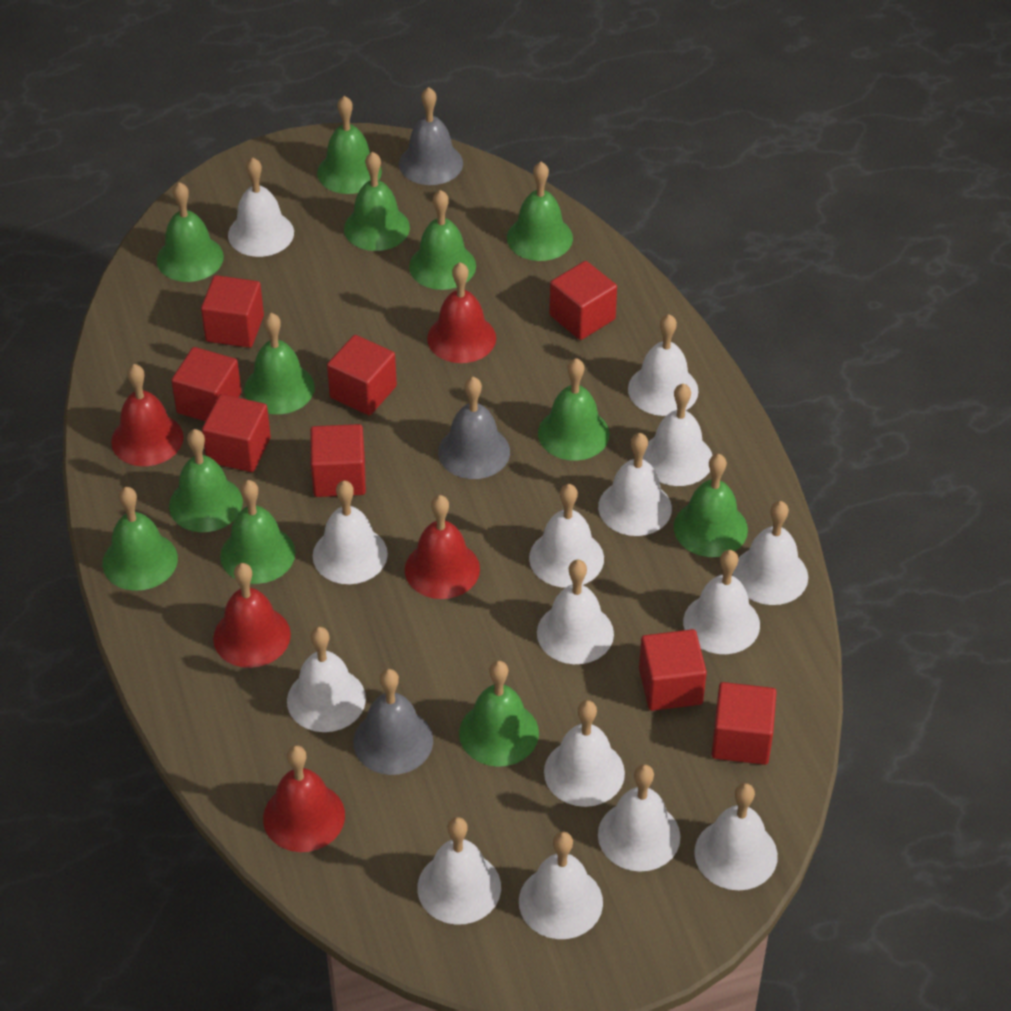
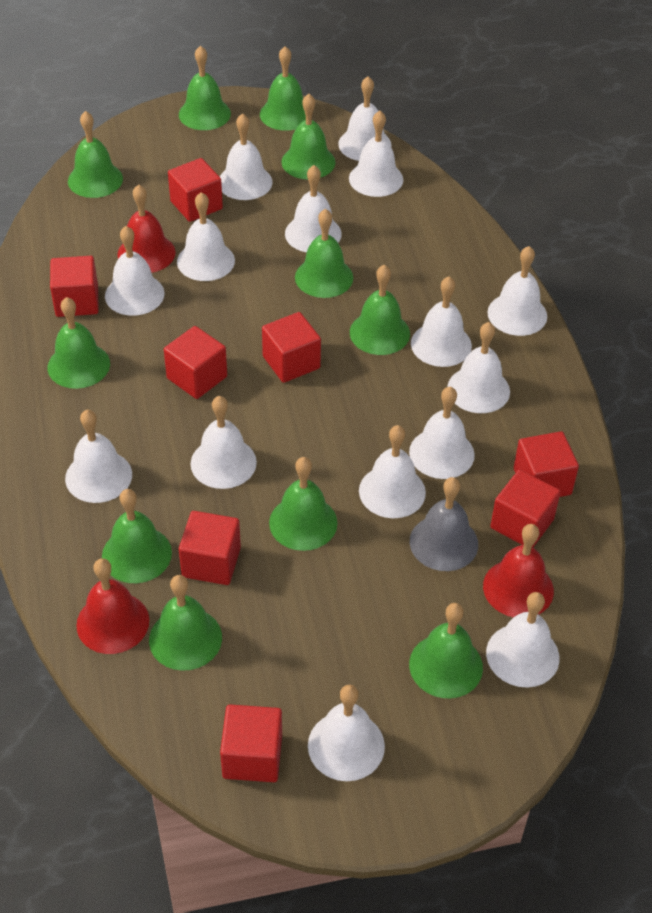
green bell: 12 -> 11
grey bell: 3 -> 1
red bell: 5 -> 3

